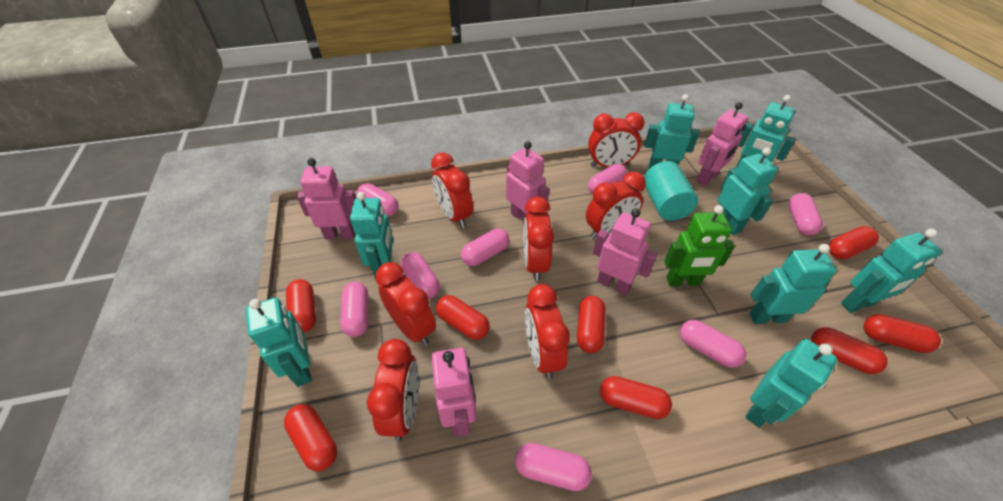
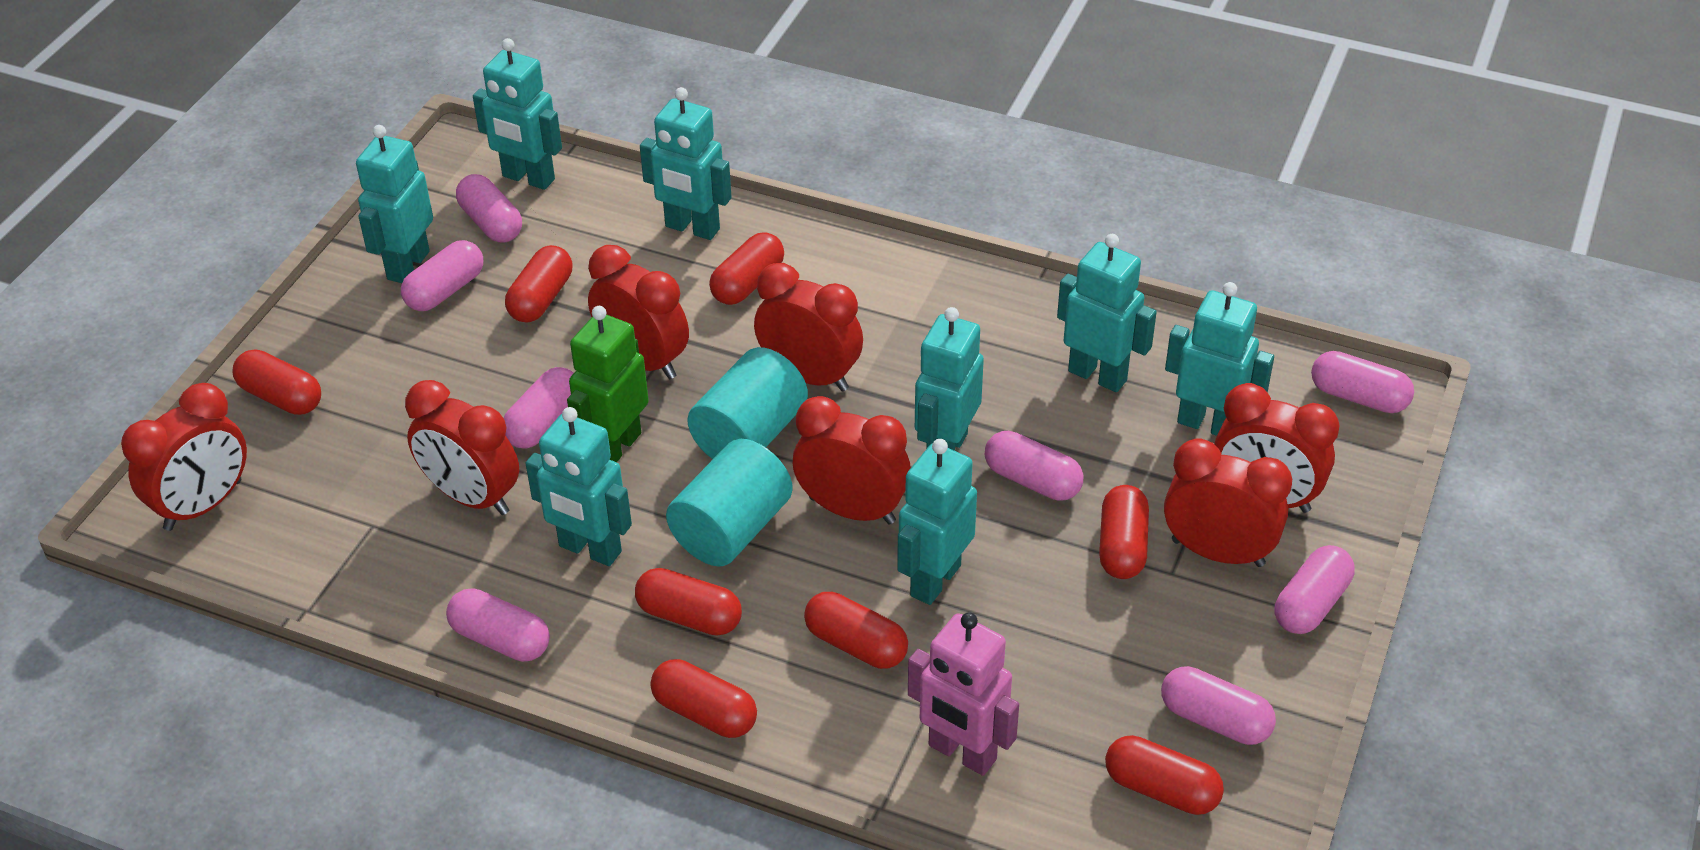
pink robot: 5 -> 1
turquoise cylinder: 1 -> 2

